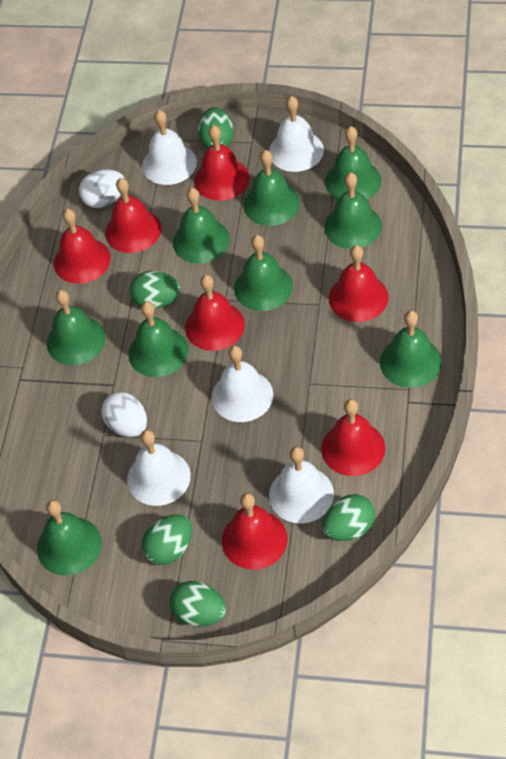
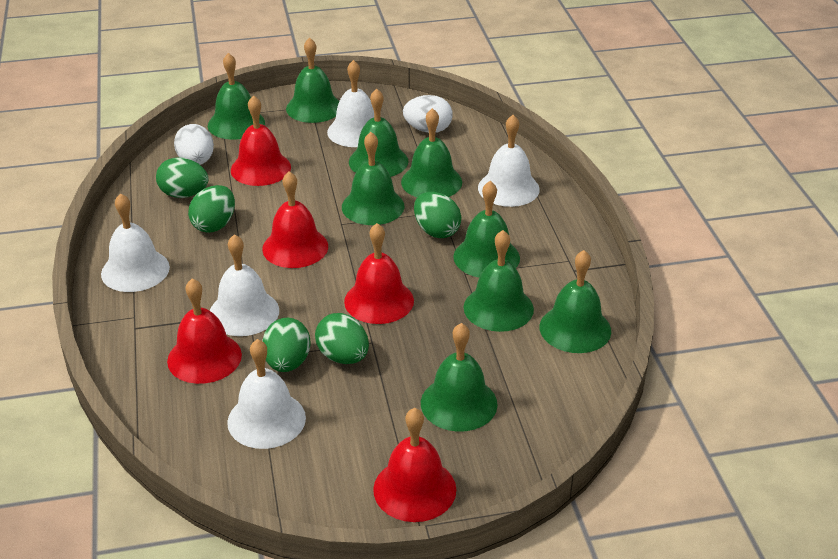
red bell: 7 -> 5

